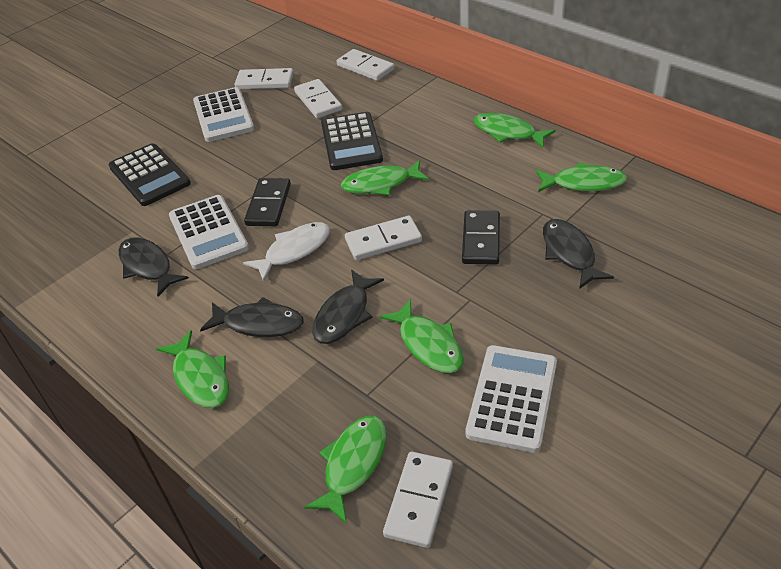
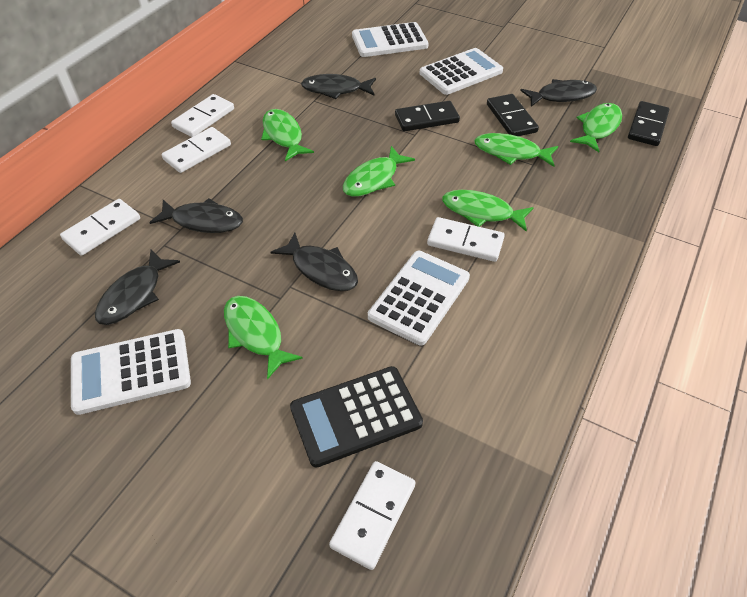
black calculator: 2 -> 1
black domino: 2 -> 3
black fish: 4 -> 5
white calculator: 3 -> 4
white fish: 1 -> 0

